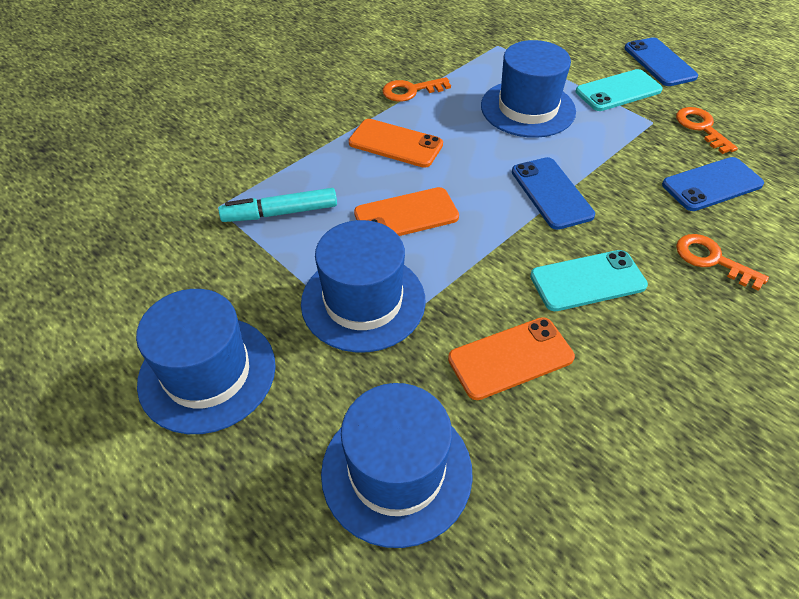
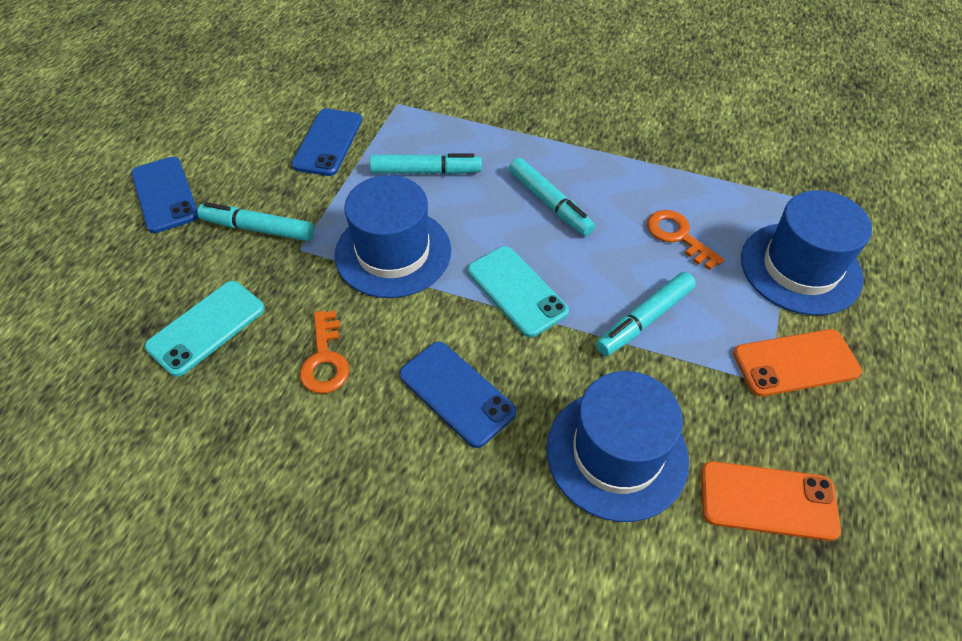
blue hat: 4 -> 3
orange key: 3 -> 2
orange phone: 3 -> 2
turquoise marker: 1 -> 4

